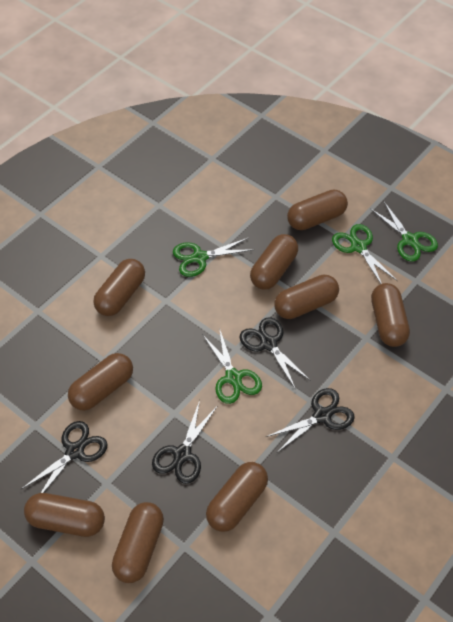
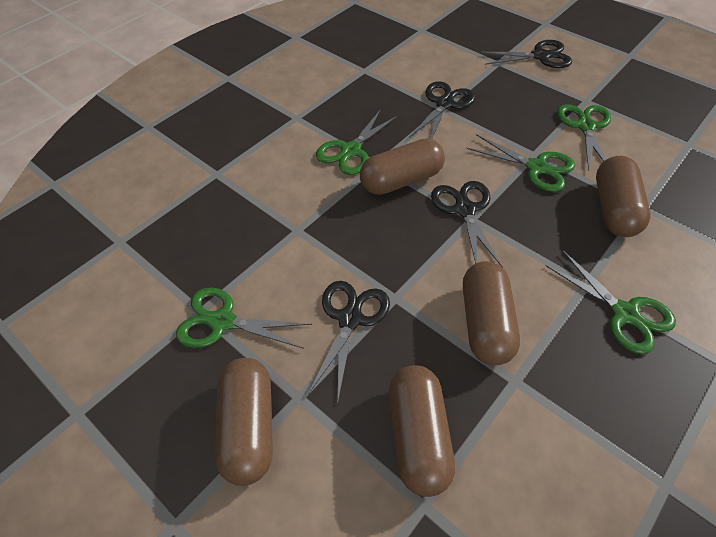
brown capsule: 9 -> 5
green scissors: 4 -> 5

